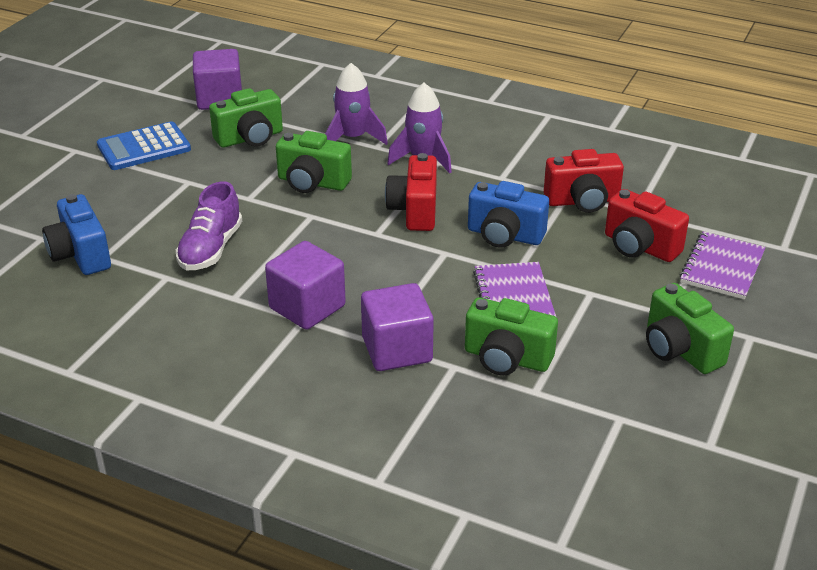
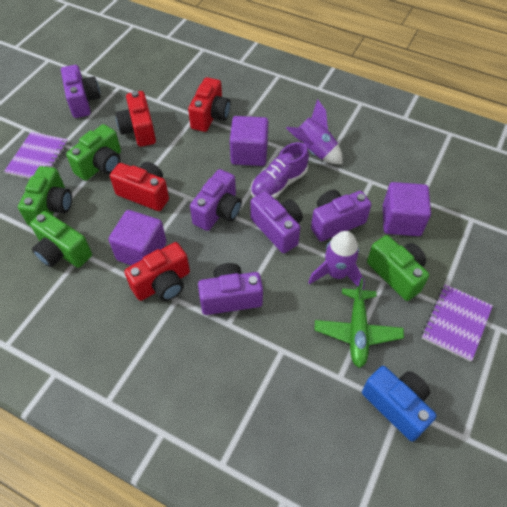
blue calculator: 1 -> 0
blue camera: 2 -> 1
green plane: 0 -> 1
purple camera: 0 -> 5
red camera: 3 -> 4

